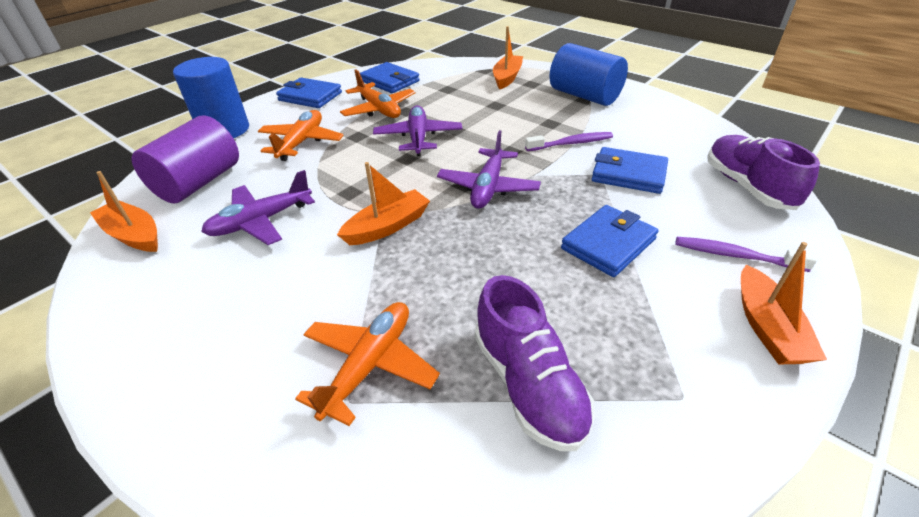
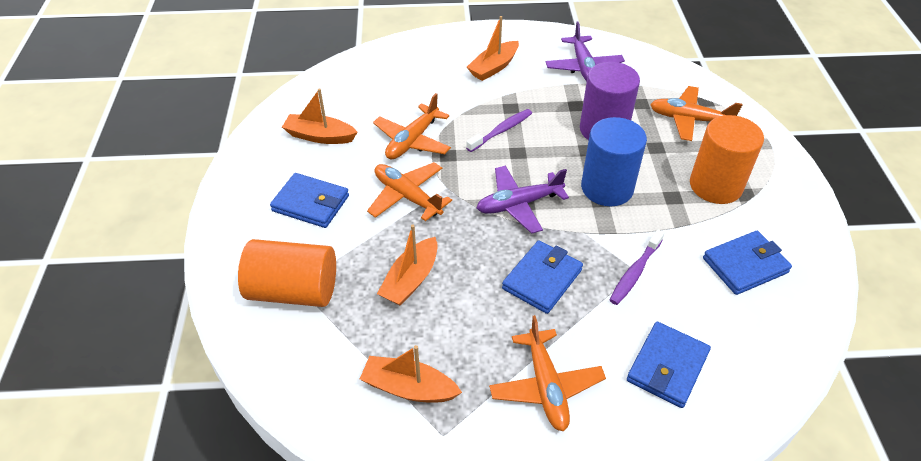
blue cylinder: 2 -> 1
orange cylinder: 0 -> 2
orange plane: 3 -> 4
purple plane: 3 -> 2
purple shoe: 2 -> 0

